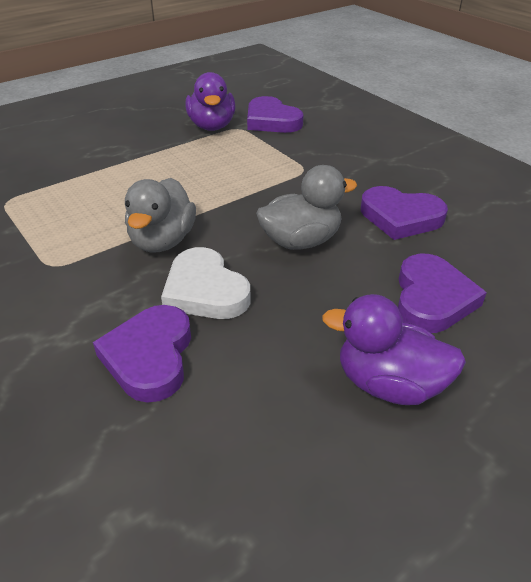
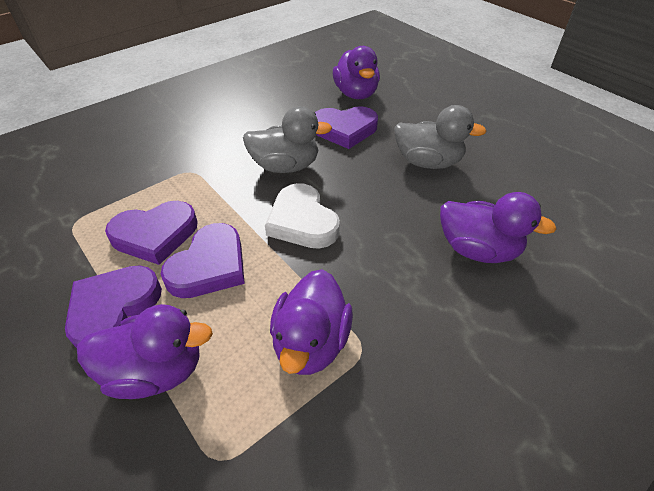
purple duck: 2 -> 4

